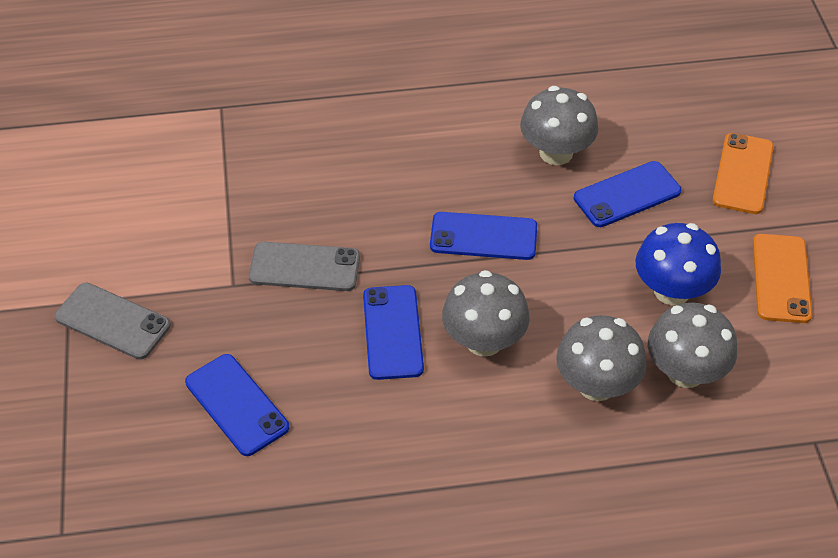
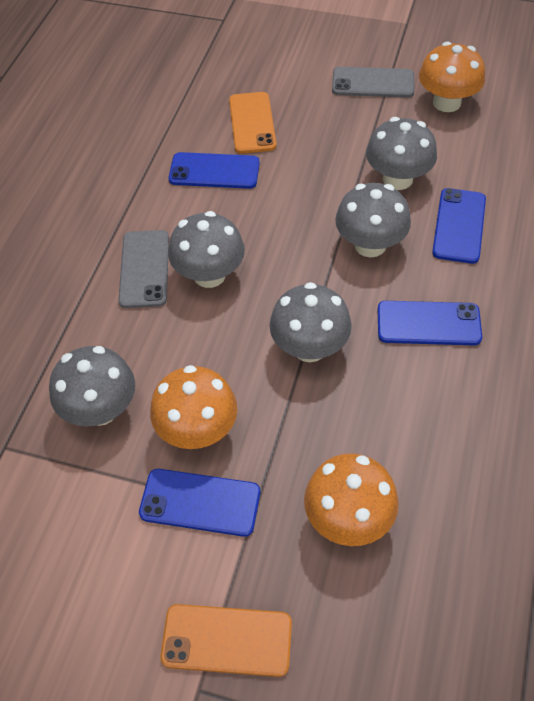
blue mushroom: 1 -> 0
grey mushroom: 4 -> 5
orange mushroom: 0 -> 3

